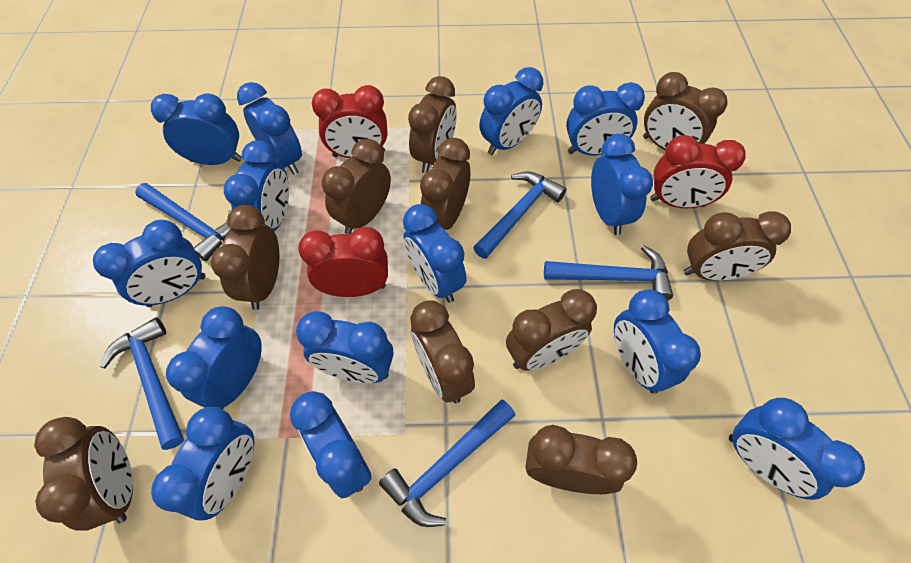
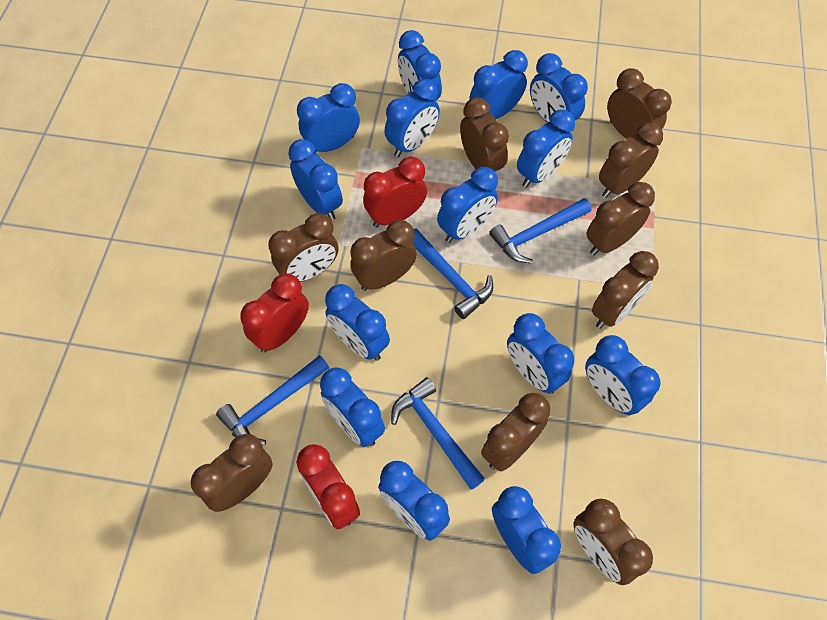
blue hammer: 5 -> 4

